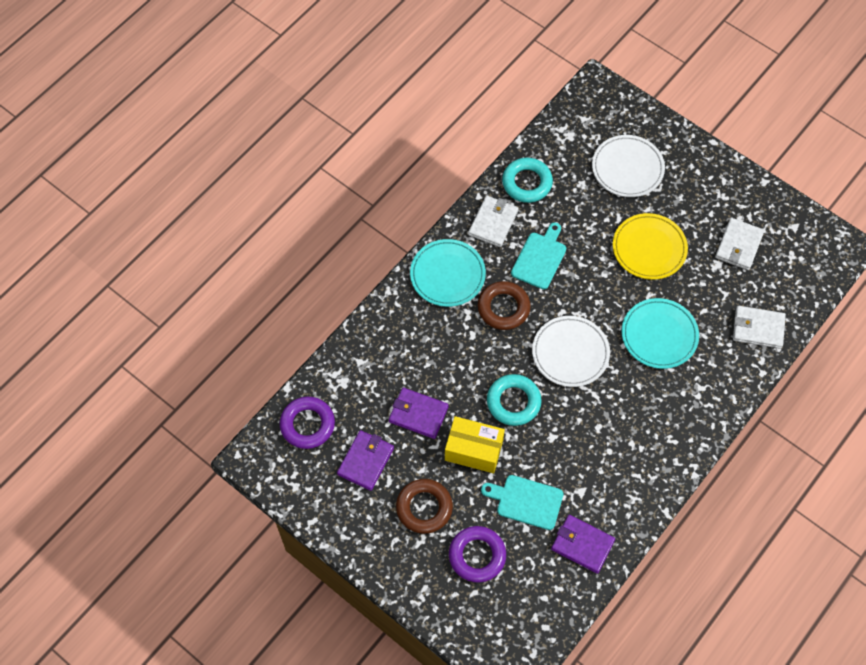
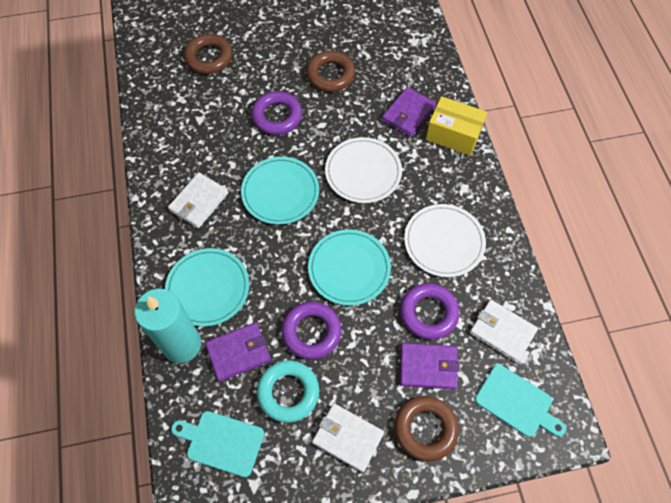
brown ring: 2 -> 3
purple ring: 2 -> 3
turquoise candle: 0 -> 1
turquoise plate: 2 -> 3
turquoise ring: 2 -> 1
yellow plate: 1 -> 0

